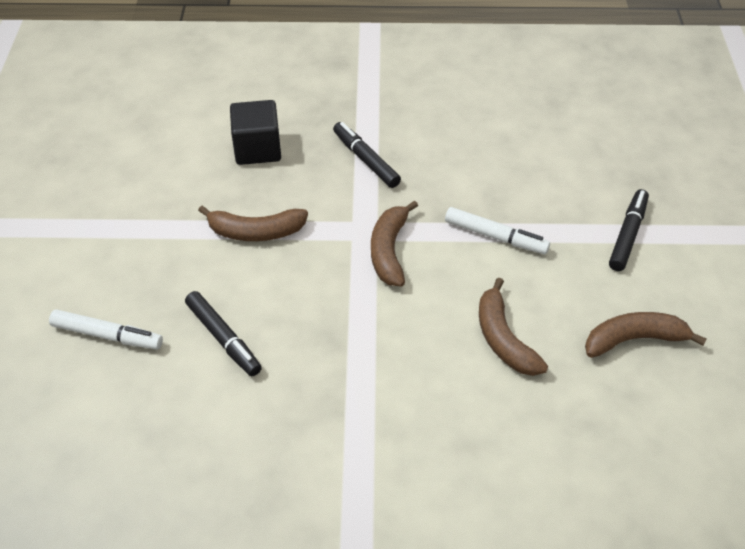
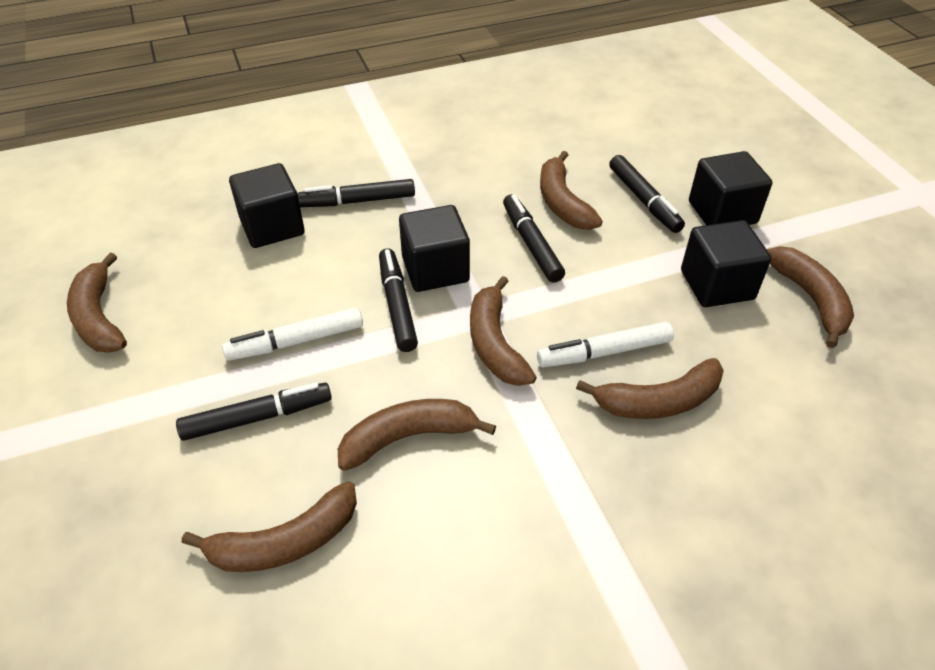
black cube: 1 -> 4
black marker: 3 -> 5
brown banana: 4 -> 7

